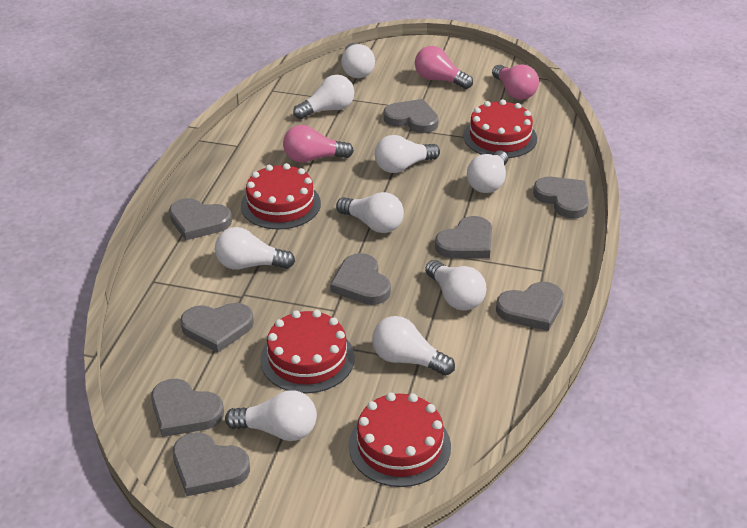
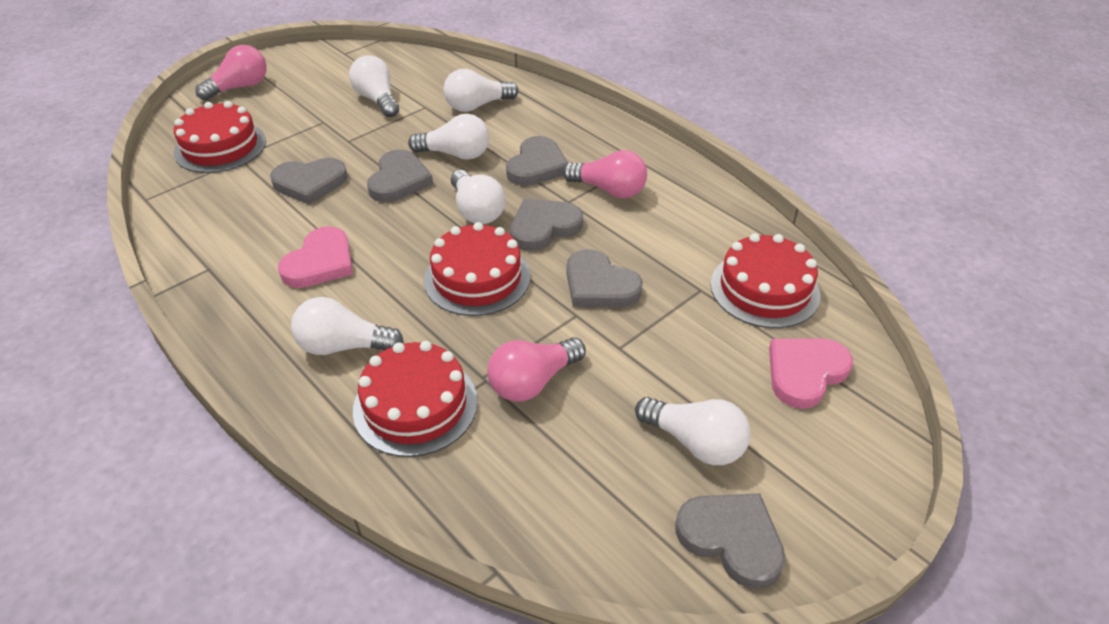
grey heart: 9 -> 6
pink heart: 0 -> 2
white light bulb: 9 -> 6

